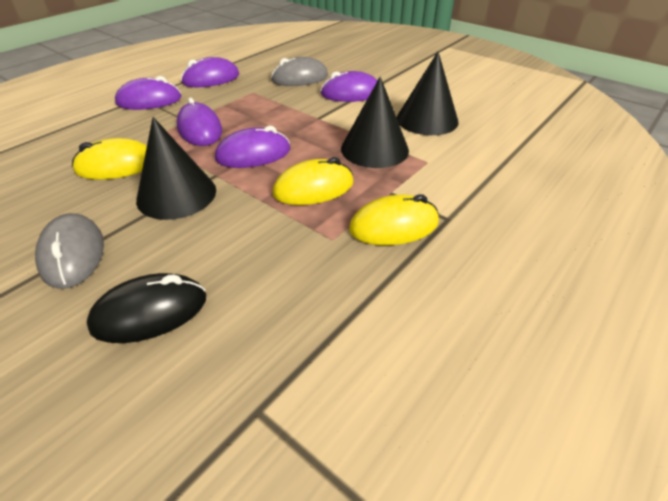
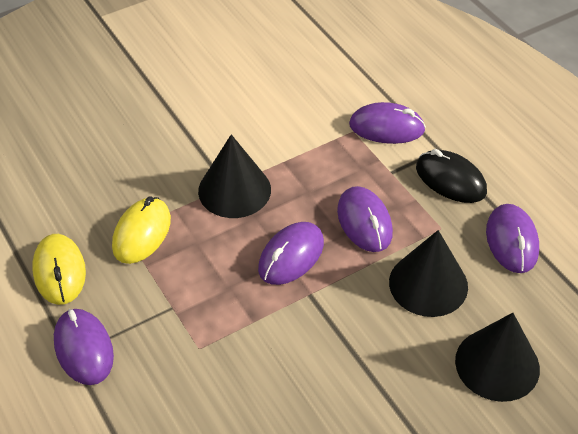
grey mouse: 2 -> 0
yellow mouse: 3 -> 2

